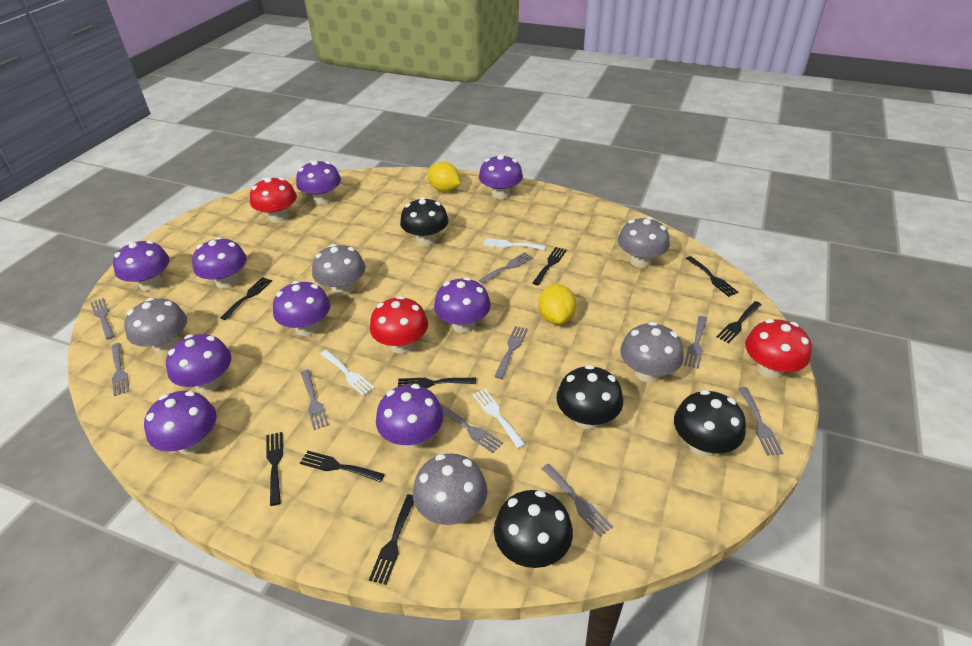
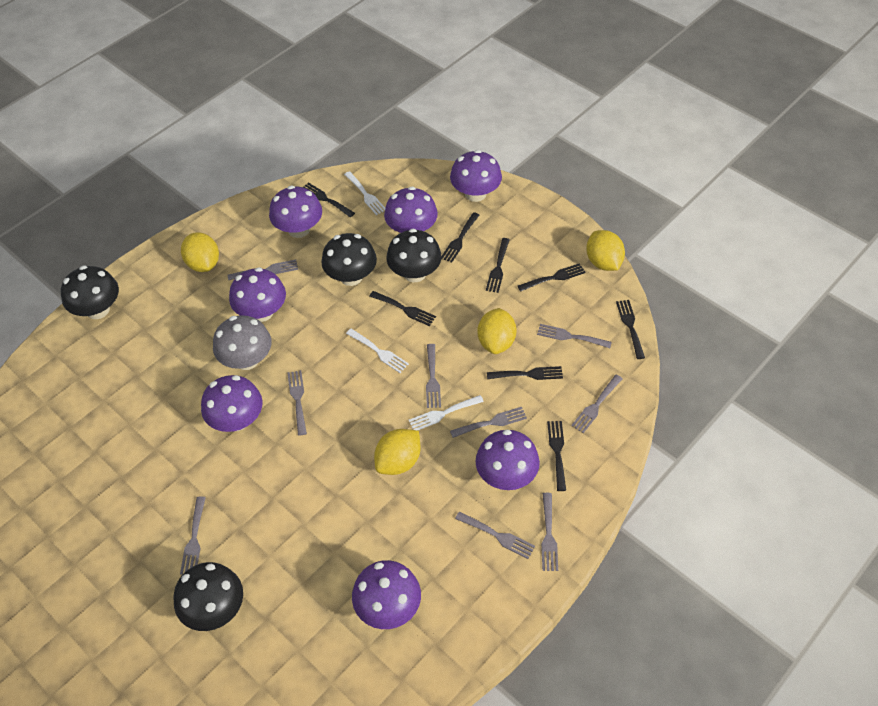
grey mushroom: 5 -> 1
purple mushroom: 9 -> 7
red mushroom: 3 -> 0
yellow lemon: 2 -> 4

